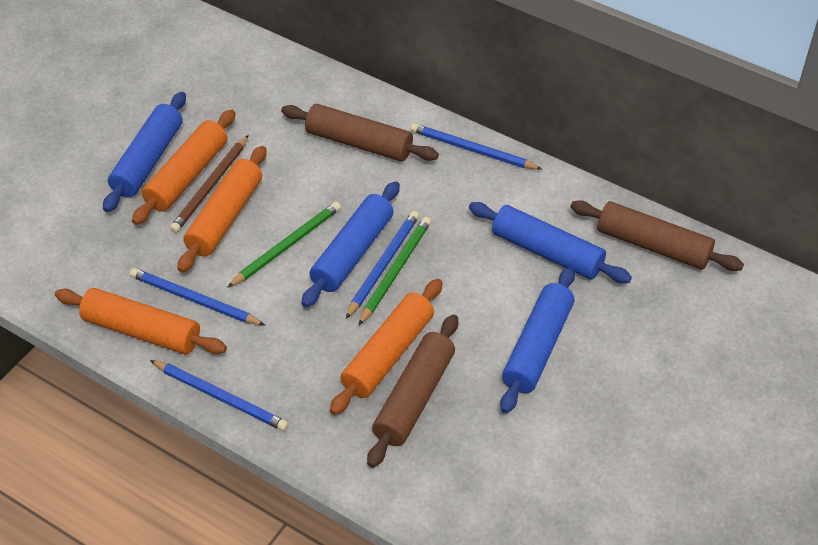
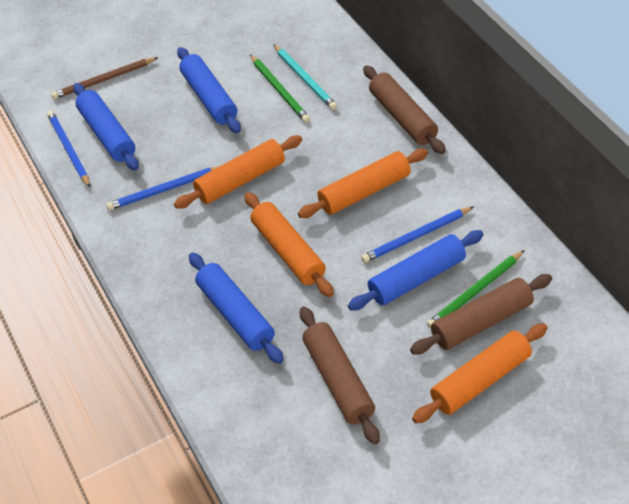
blue pencil: 4 -> 3
turquoise pencil: 0 -> 1

